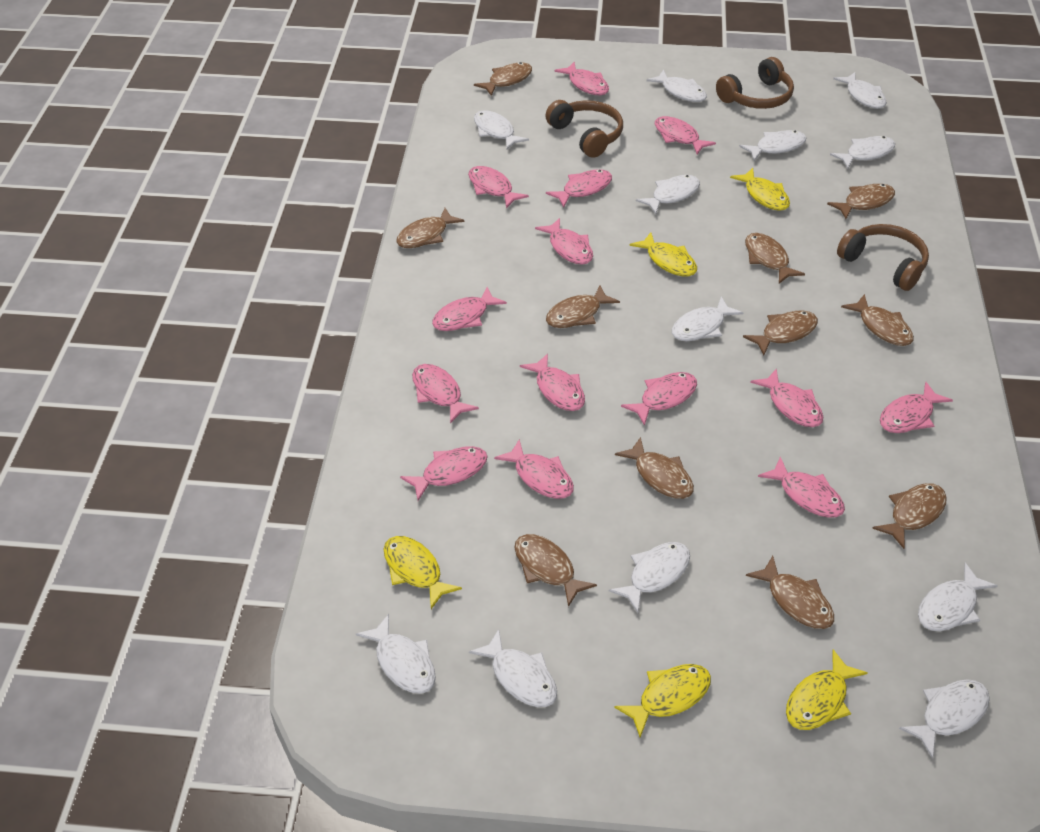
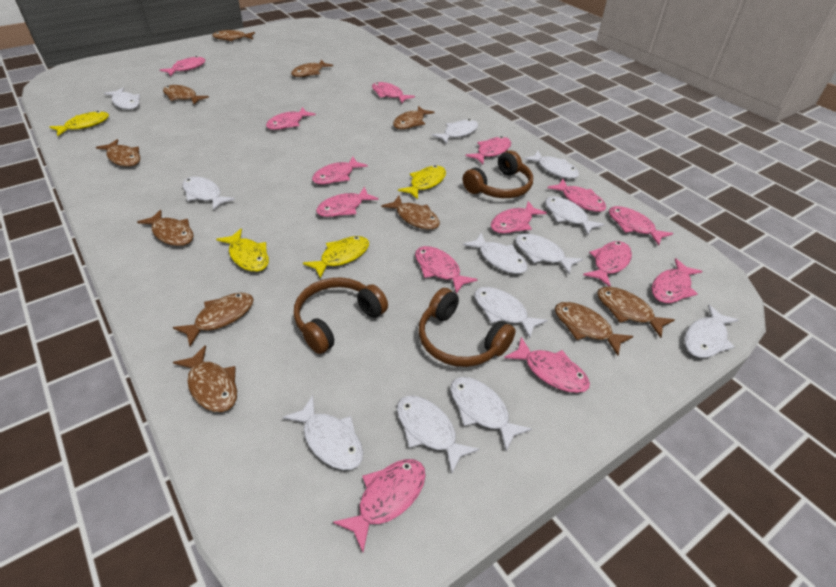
yellow fish: 5 -> 4

